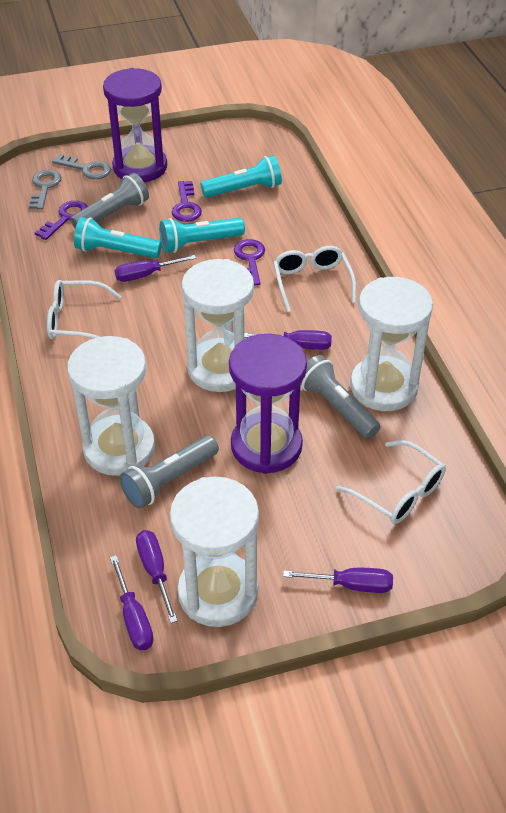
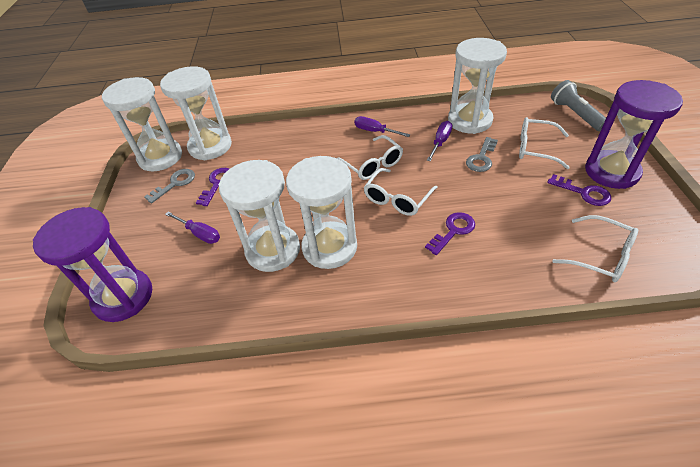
grey flashlight: 3 -> 1
purple screwdriver: 5 -> 3
turquoise flashlight: 3 -> 0
white glasses: 3 -> 4
white hourglass: 4 -> 5

